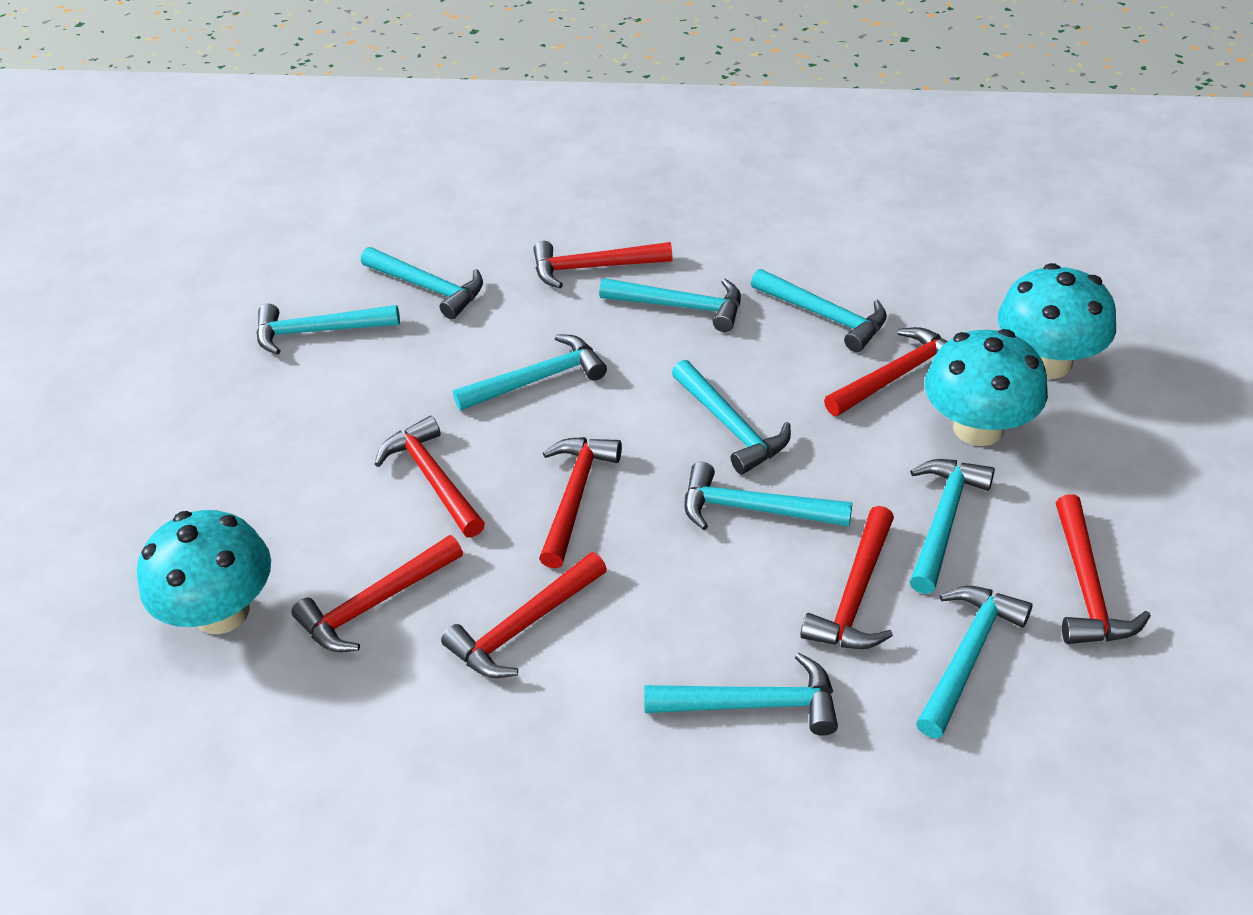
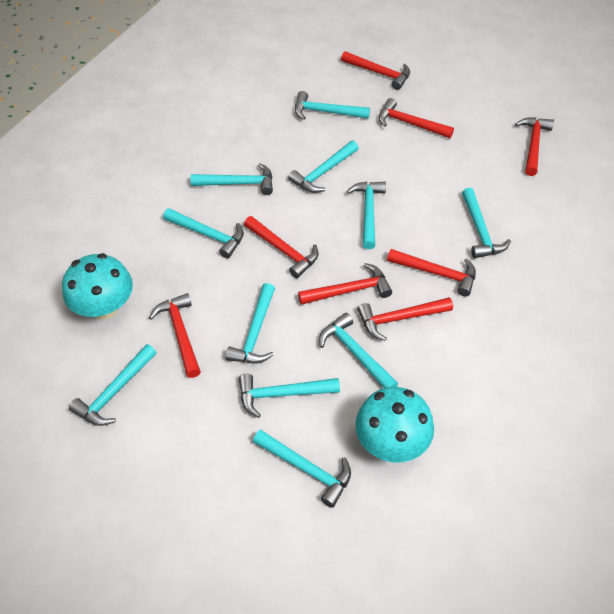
turquoise hammer: 10 -> 11
turquoise mushroom: 3 -> 2

